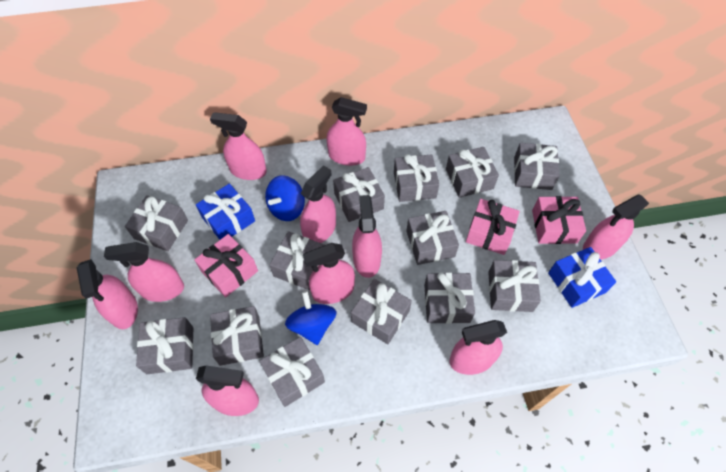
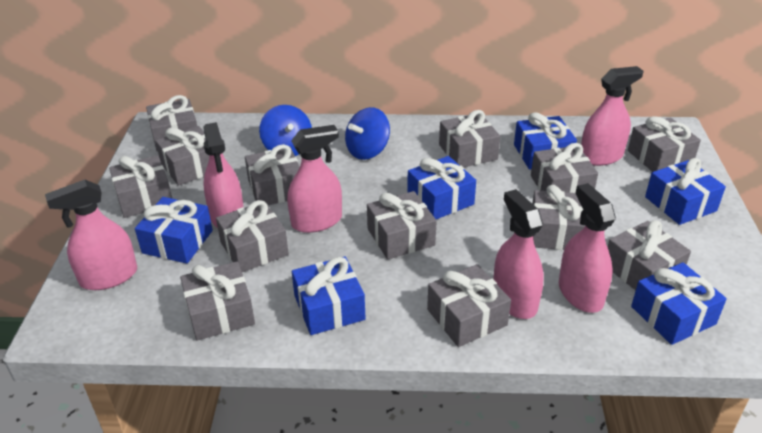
blue gift: 2 -> 6
pink gift: 3 -> 0
pink spray bottle: 10 -> 6

